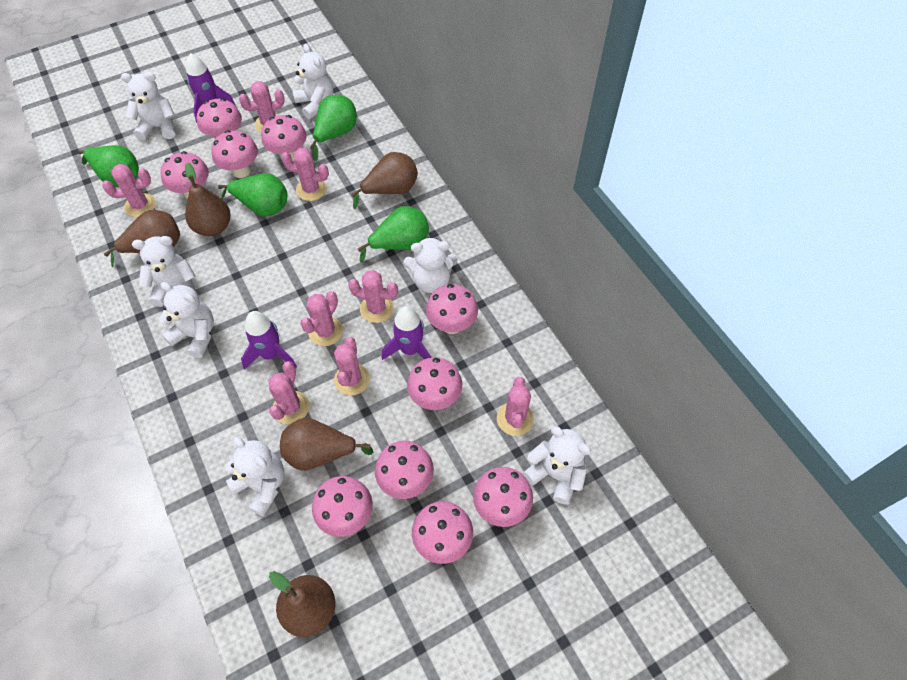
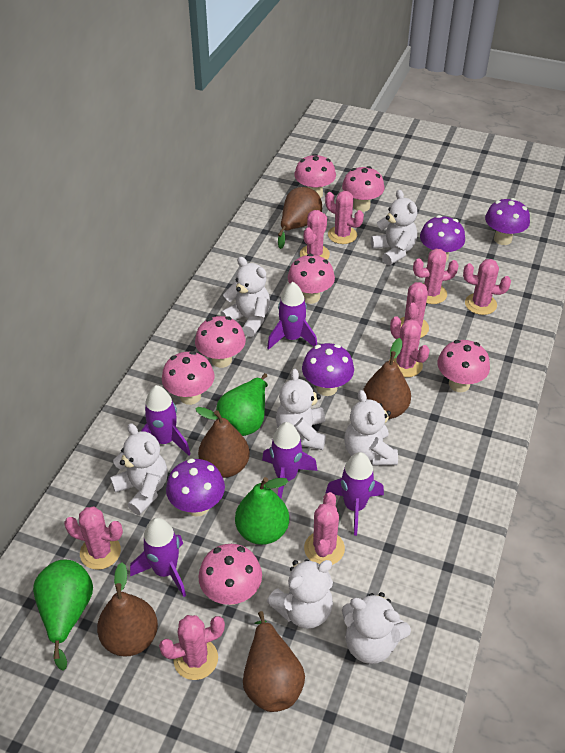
green pear: 4 -> 3
pink cactus: 8 -> 9
pink mushroom: 10 -> 7
purple mushroom: 0 -> 4
purple rocket: 3 -> 5

